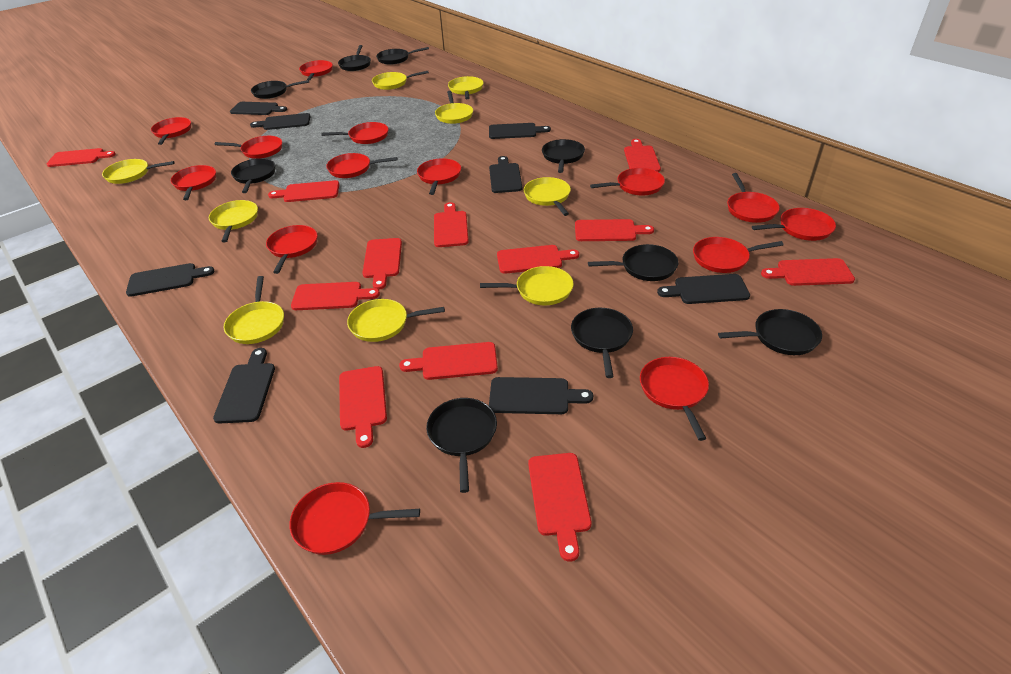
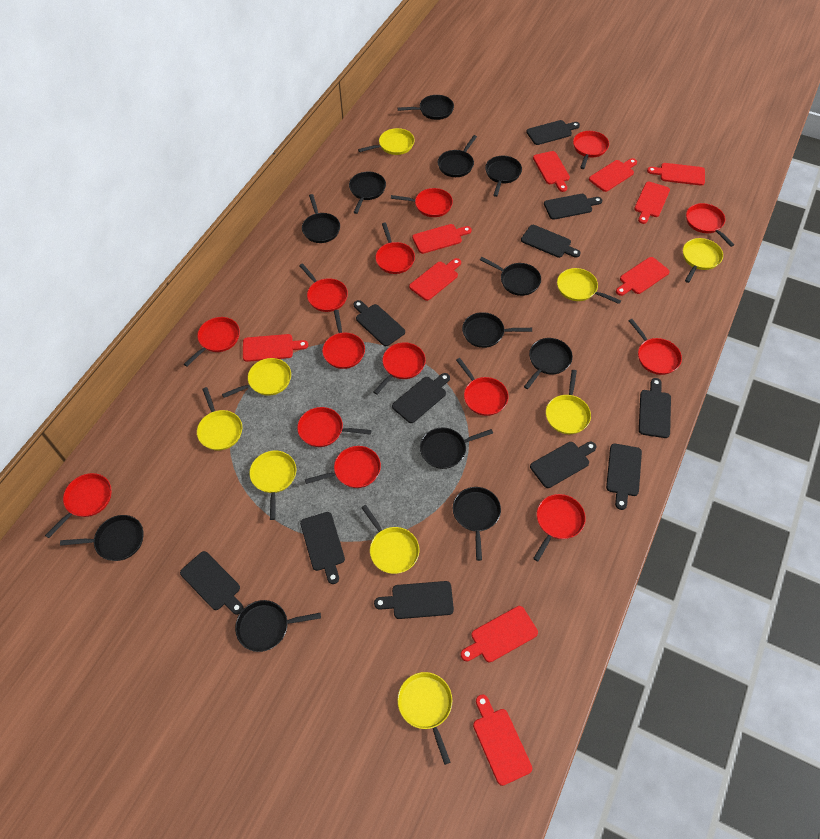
black cutting board: 8 -> 11
black pan: 9 -> 12
red cutting board: 12 -> 10

